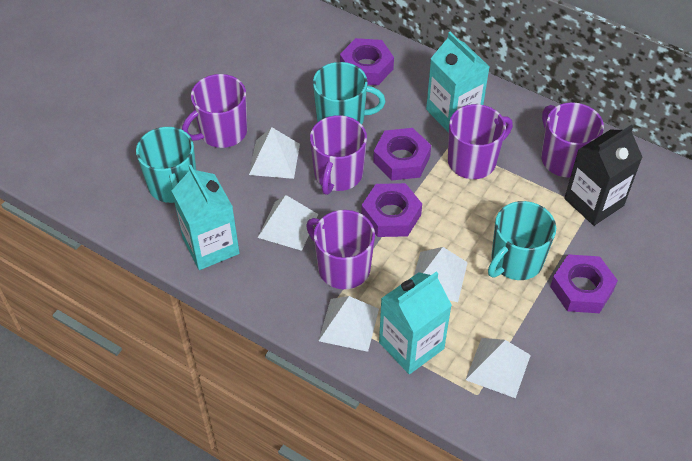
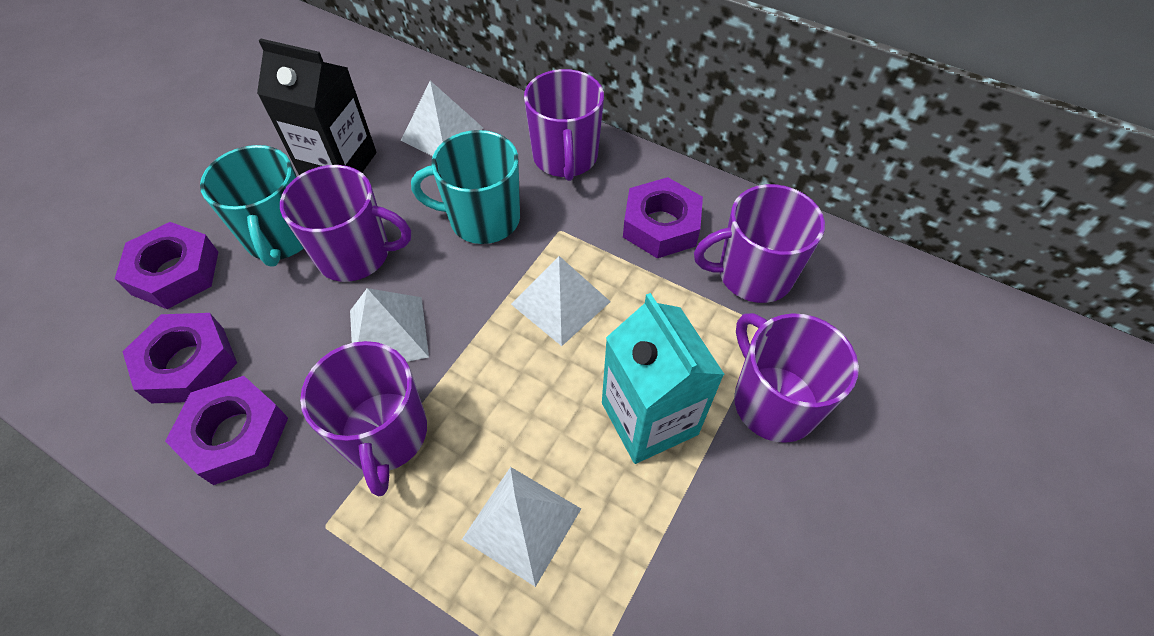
turquoise carton: 3 -> 1
turquoise mug: 3 -> 2
white pyramid: 5 -> 4

